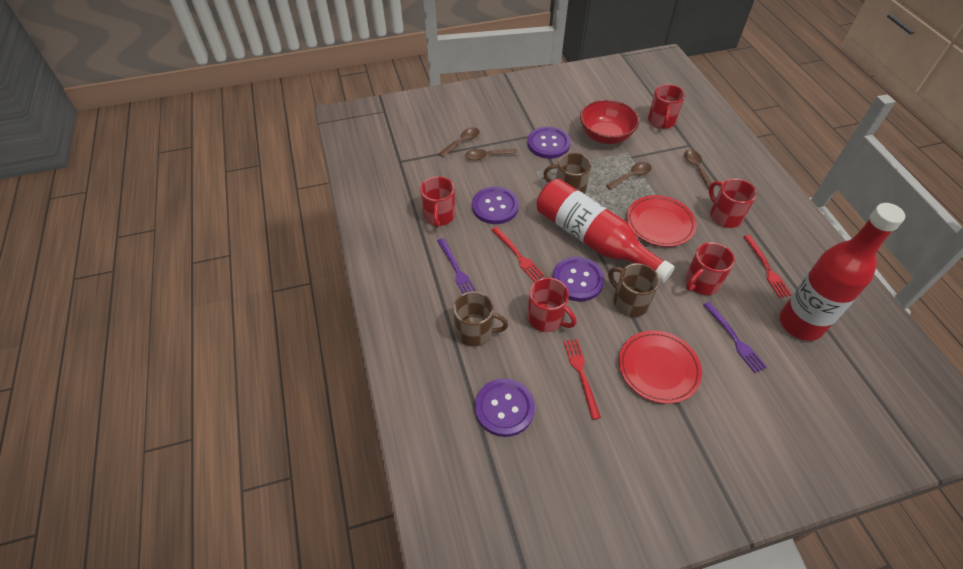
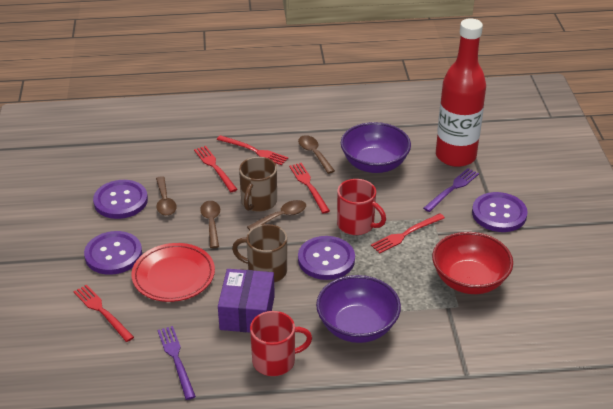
brown mug: 3 -> 2
purple bowl: 0 -> 2
purple box: 0 -> 1
red bottle: 2 -> 1
red fork: 3 -> 5
red mug: 5 -> 2
red plate: 2 -> 1

